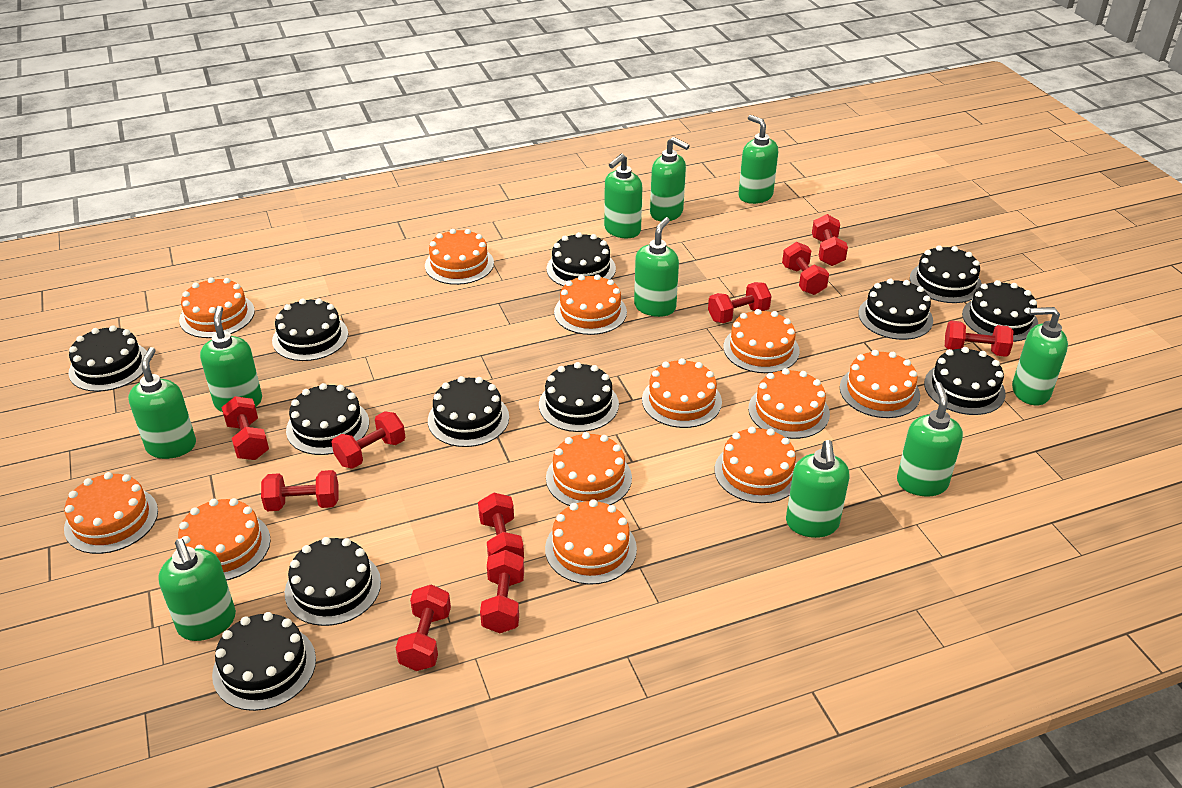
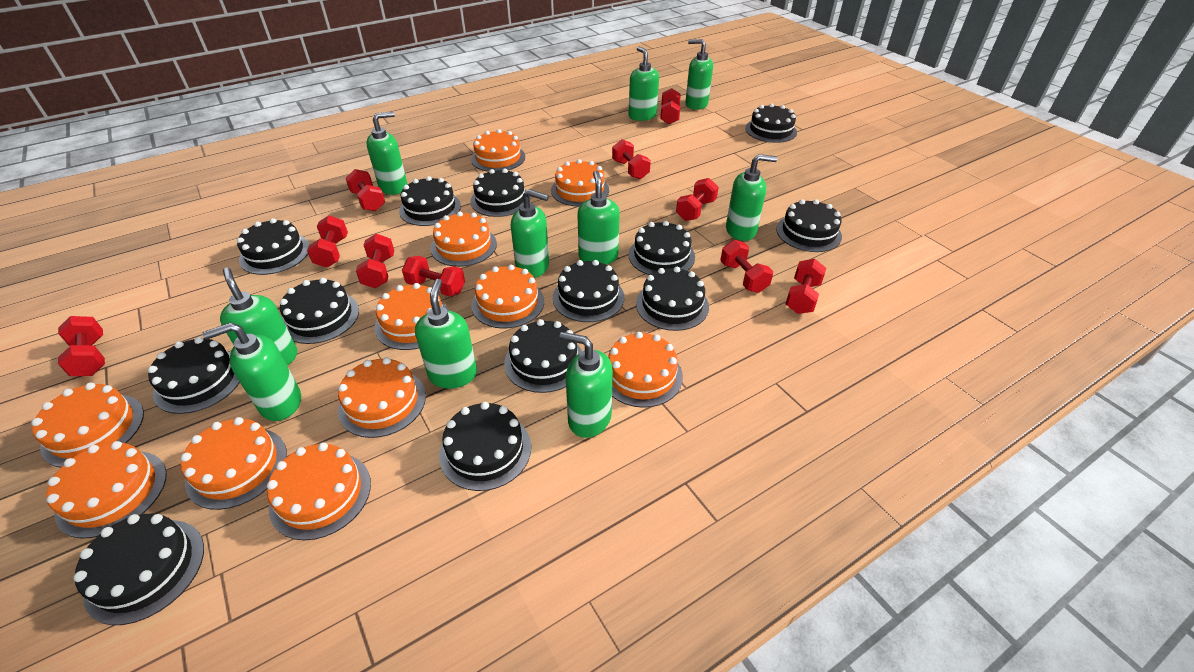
black cake: 12 -> 13
orange cake: 12 -> 11

